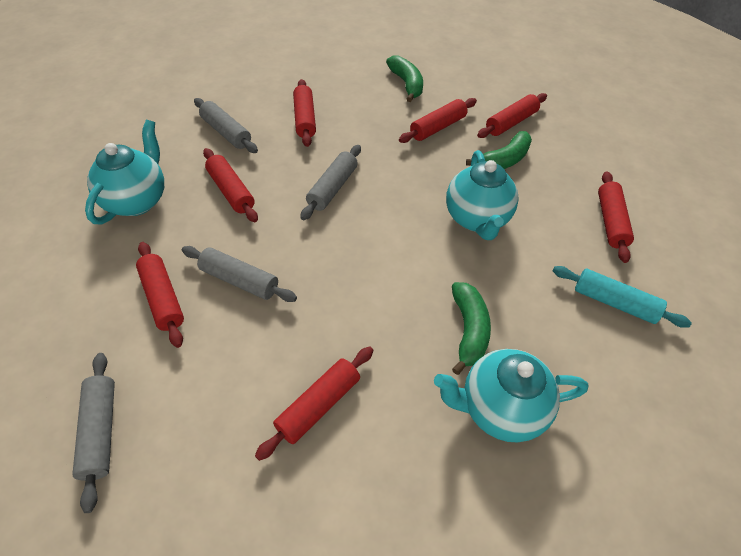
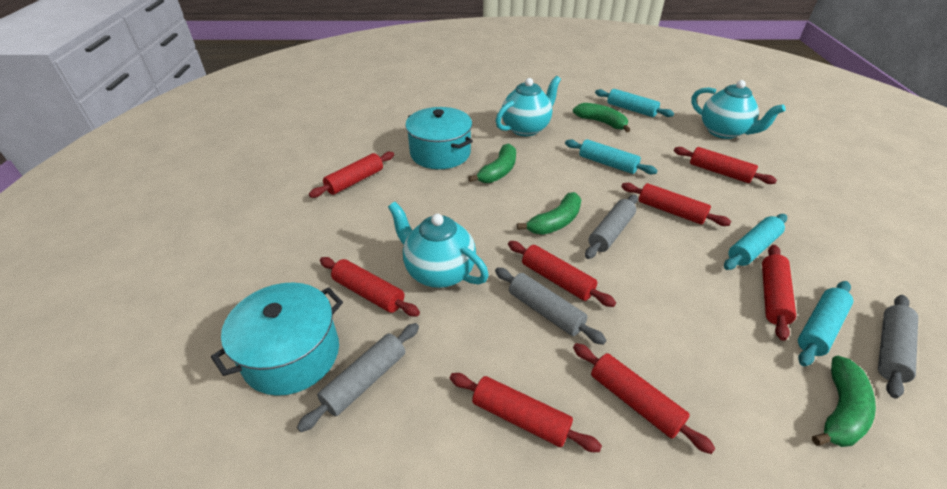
green banana: 3 -> 4
red rolling pin: 7 -> 8
turquoise pot: 0 -> 2
turquoise rolling pin: 1 -> 4

